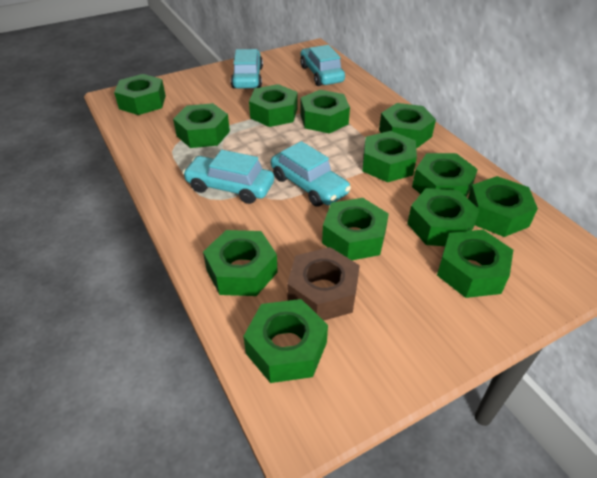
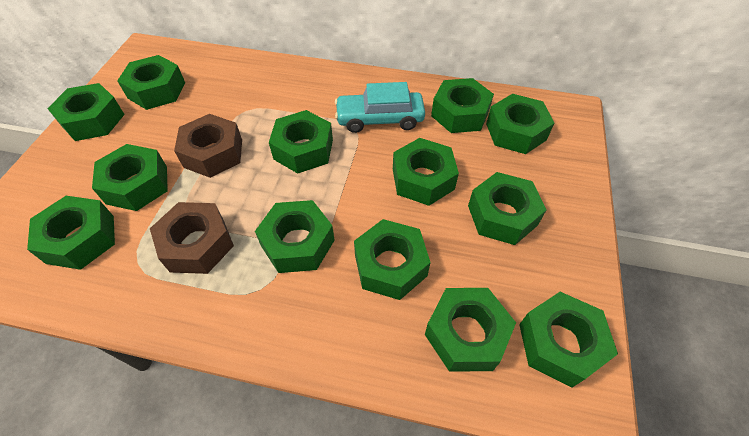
brown nut: 1 -> 2
turquoise car: 4 -> 1

